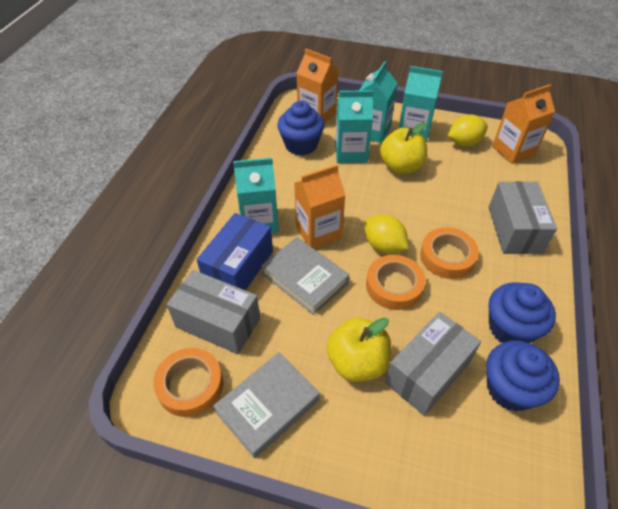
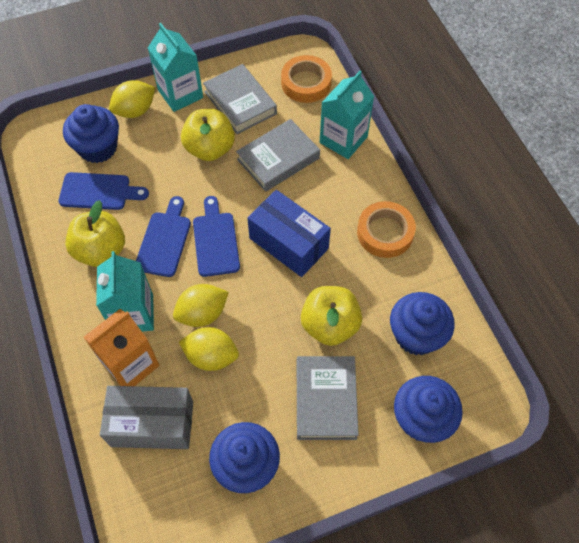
blue cupcake: 3 -> 4
blue cutting board: 0 -> 3
grey book: 2 -> 3
grey box: 3 -> 1
orange carton: 3 -> 1
orange tape: 3 -> 2
turquoise carton: 4 -> 3
yellow apple: 2 -> 3
yellow lemon: 2 -> 3

